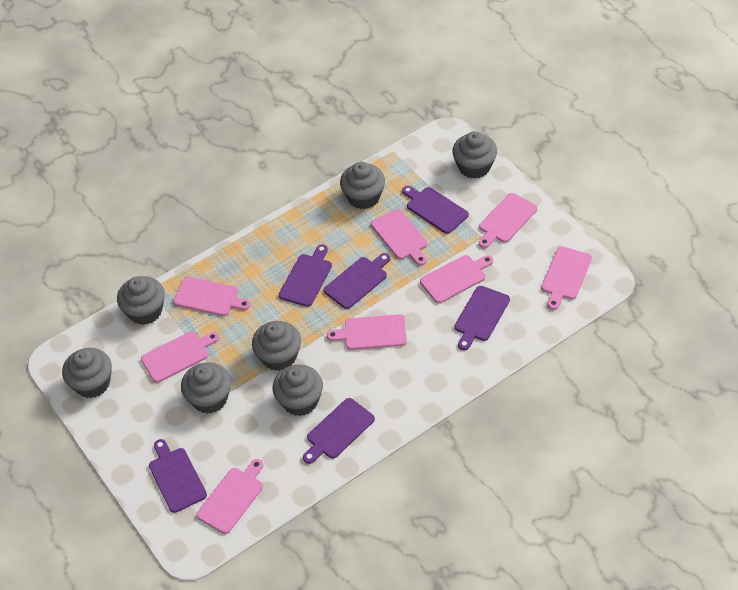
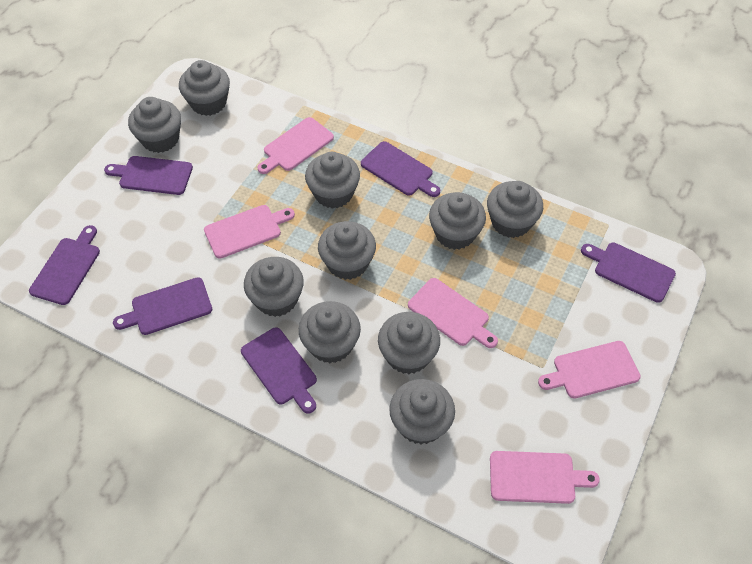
grey cupcake: 7 -> 10
pink cutting board: 8 -> 5

